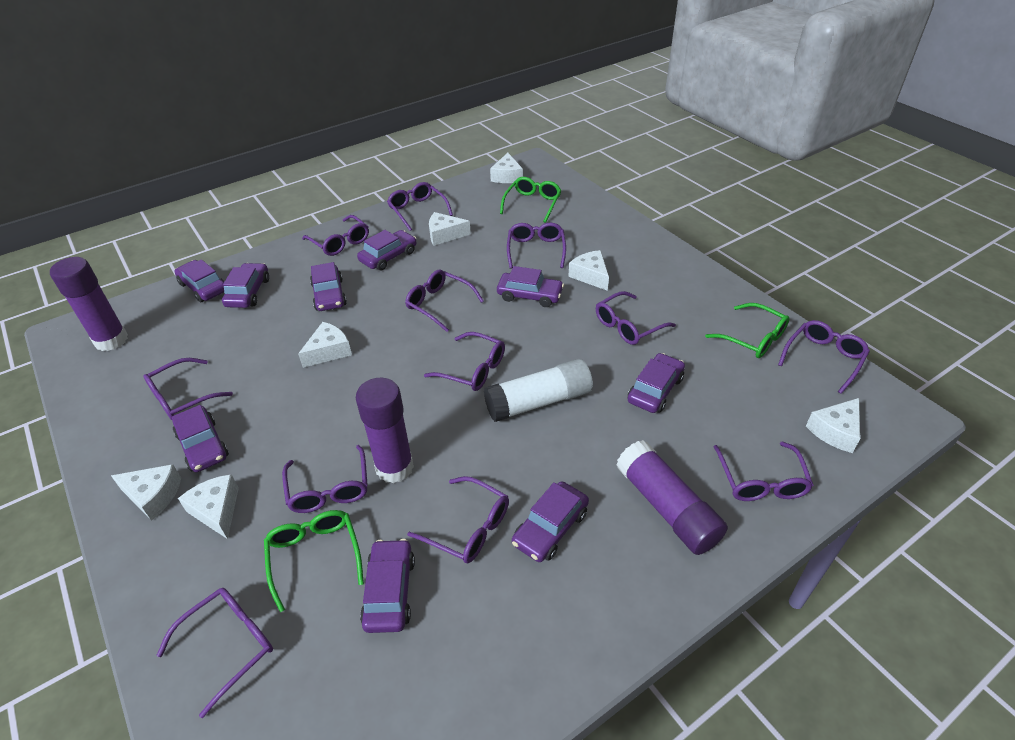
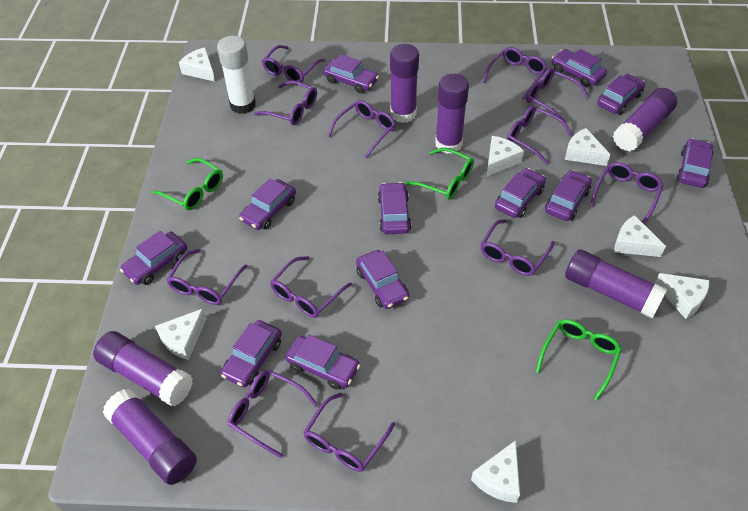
purple car: 9 -> 12
purple glue stick: 3 -> 6

